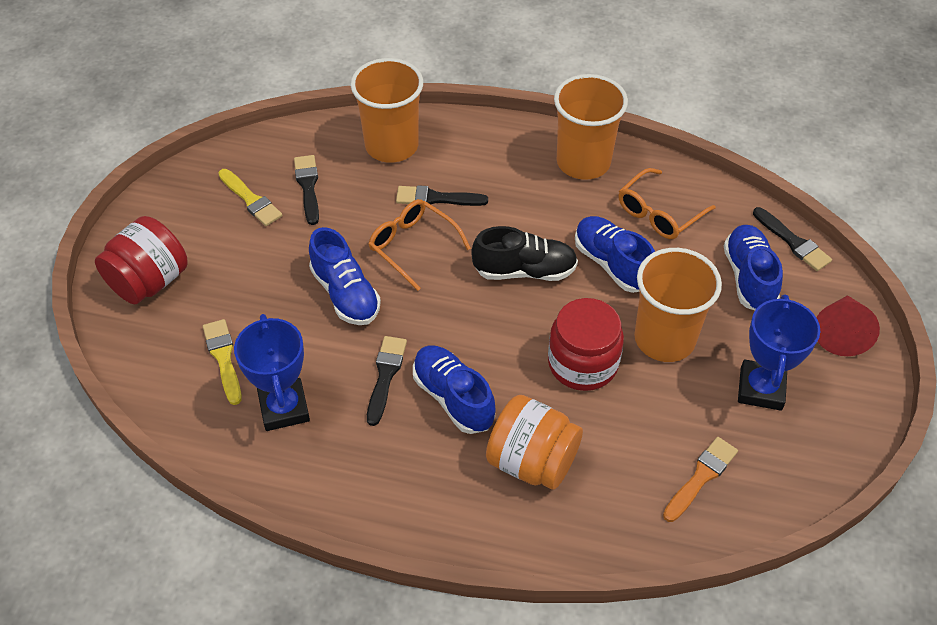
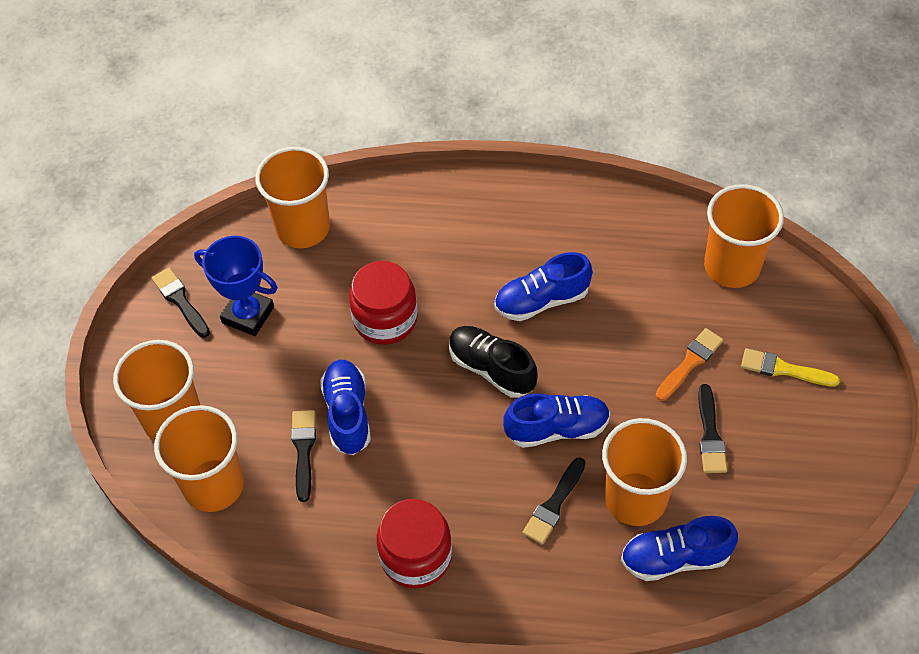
blue trophy: 2 -> 1
orange cup: 3 -> 5
orange glasses: 2 -> 0
orange jar: 1 -> 0
red cone: 1 -> 0
yellow brush: 2 -> 1

